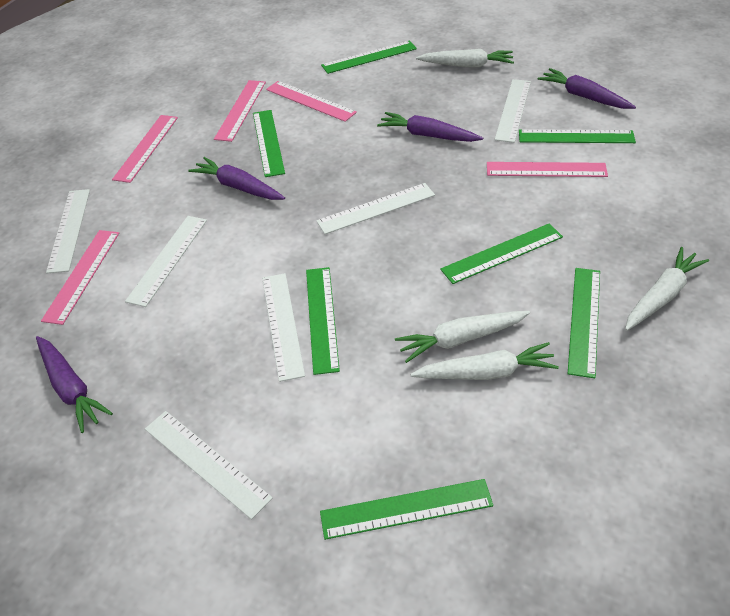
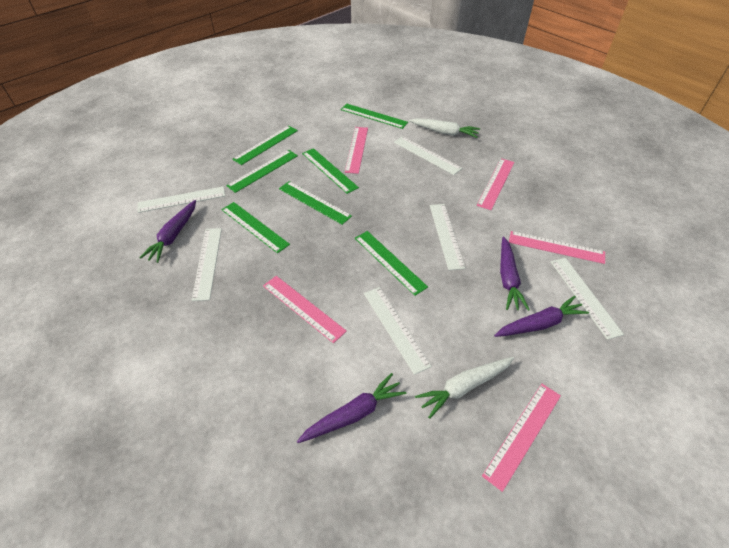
white carrot: 4 -> 2

